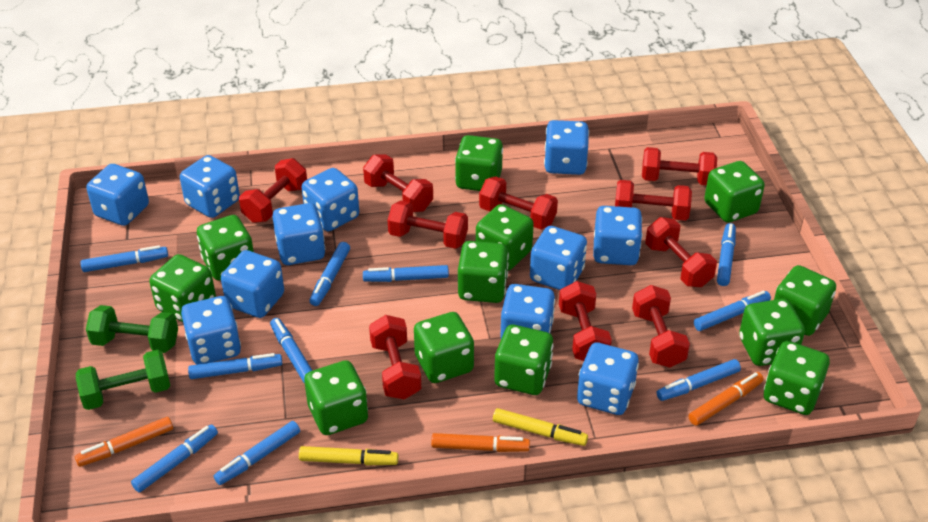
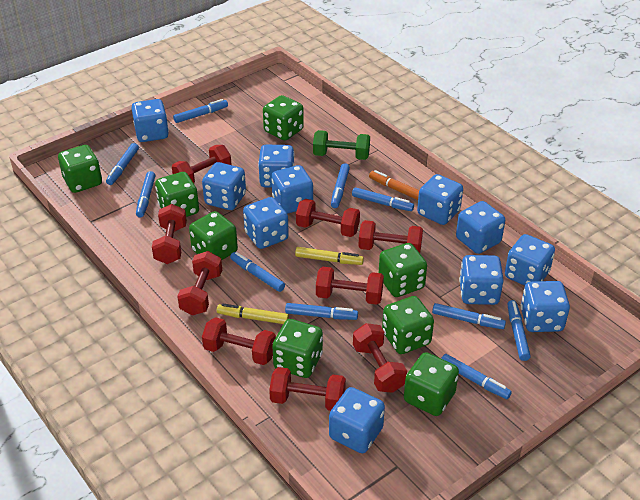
green dice: 12 -> 8
green dumbbell: 2 -> 1
orange marker: 3 -> 1
red dumbbell: 10 -> 9

